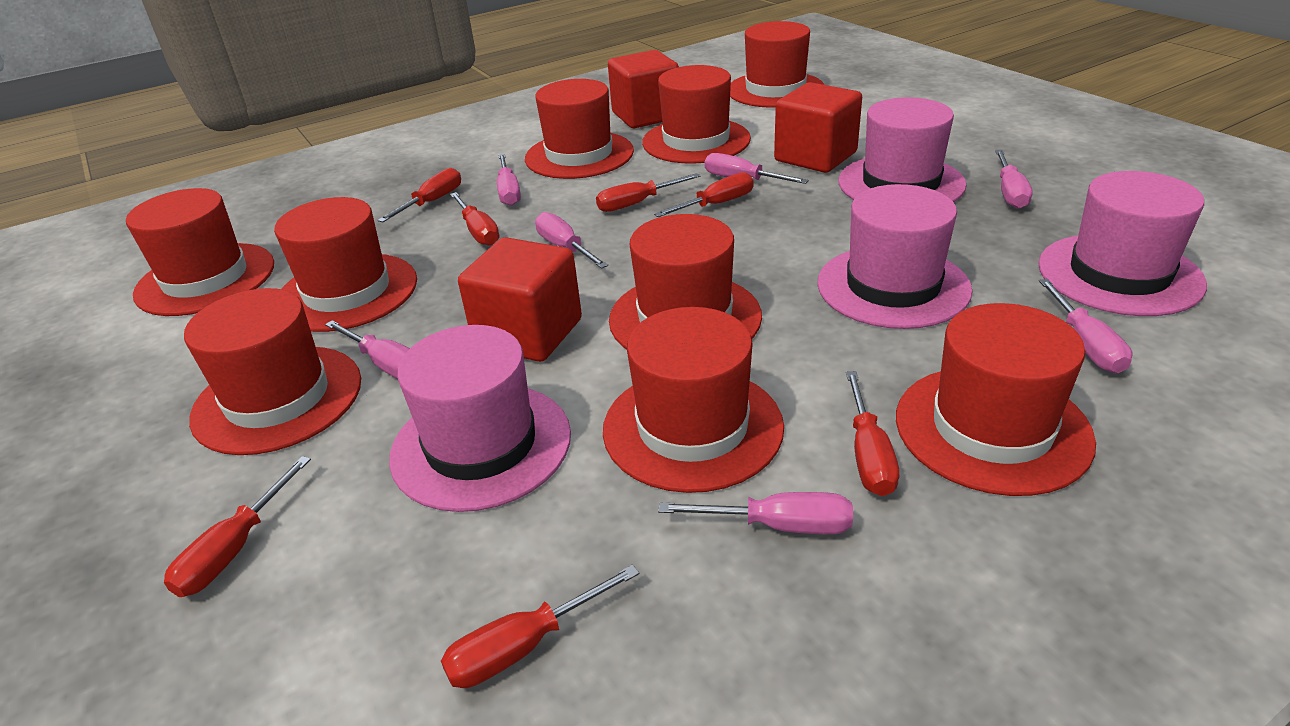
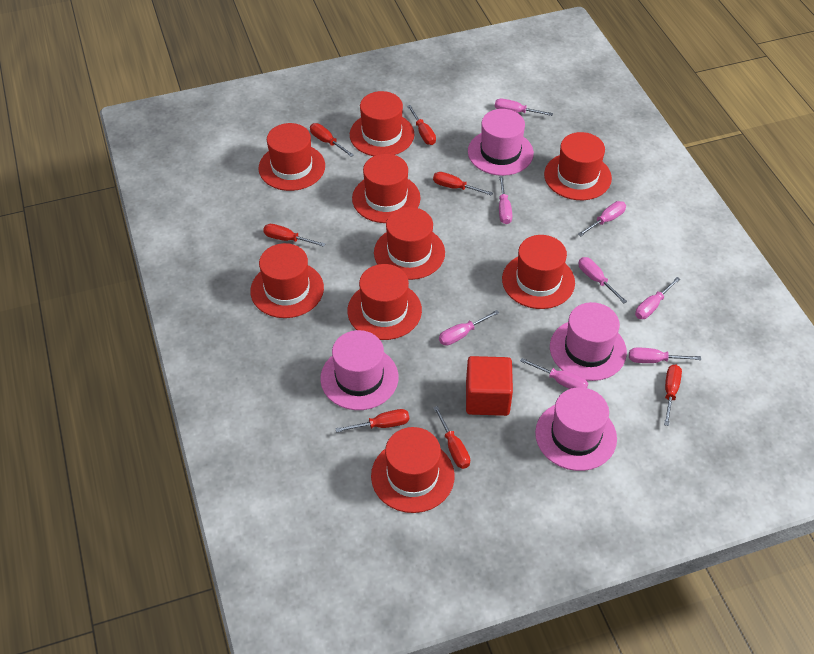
pink screwdriver: 7 -> 8
red cube: 3 -> 1

